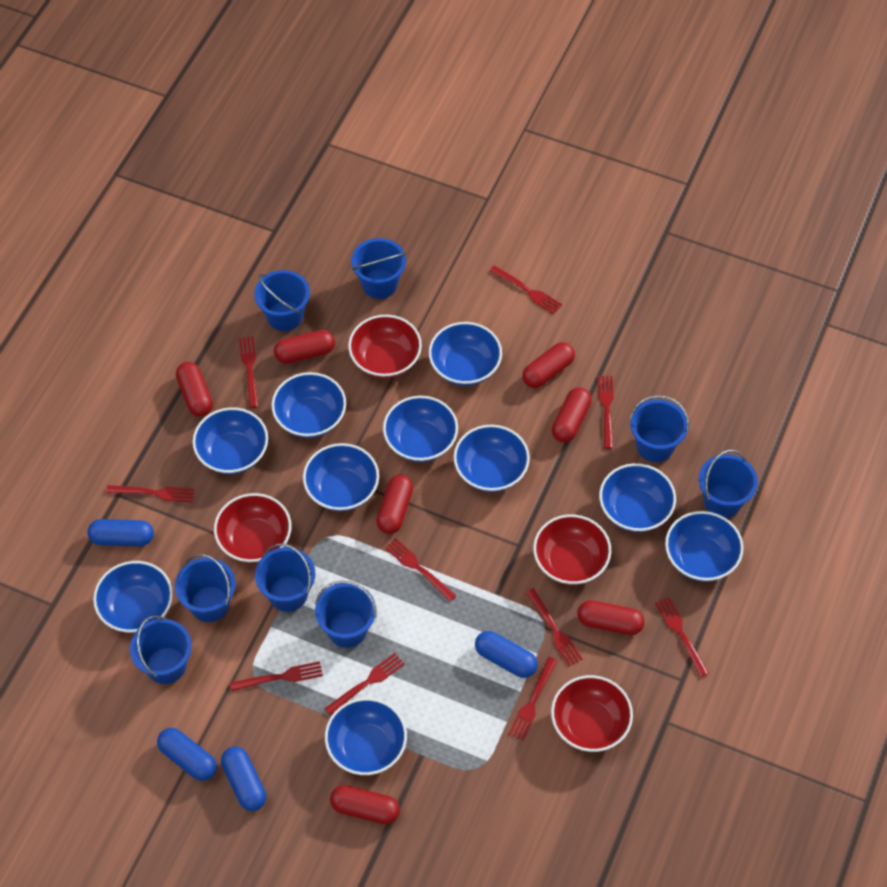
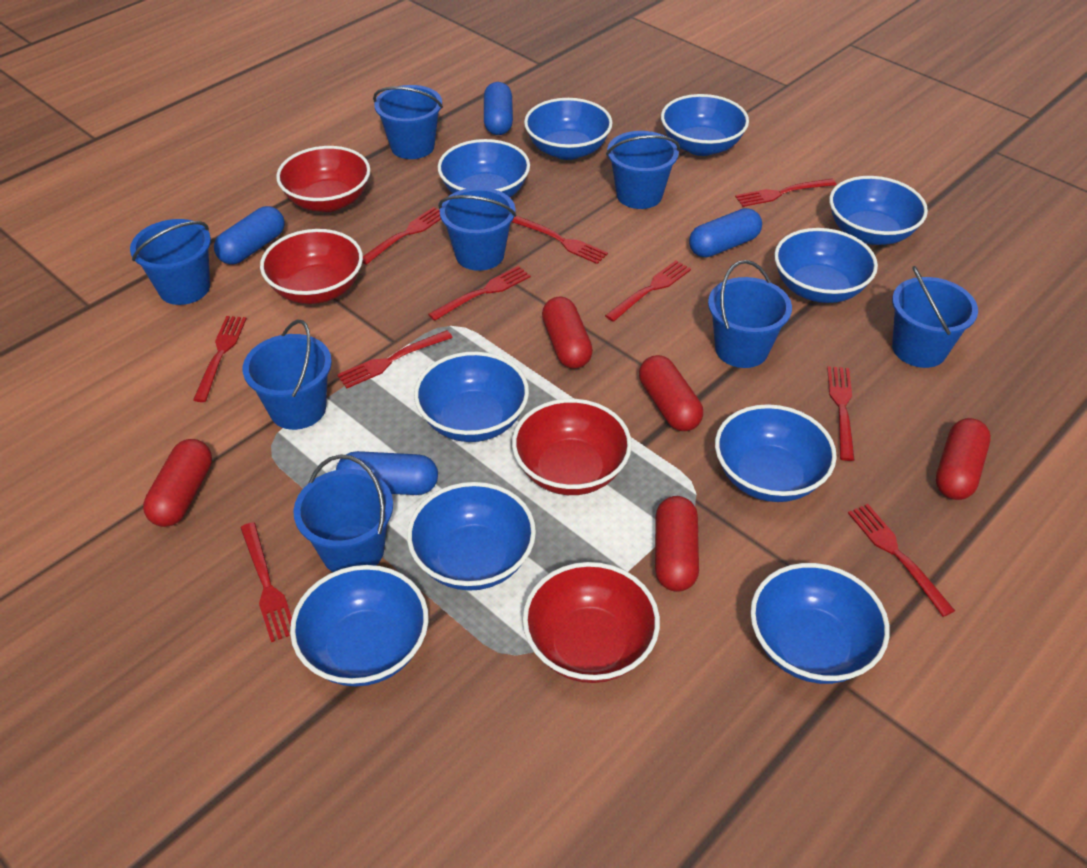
red capsule: 7 -> 5

